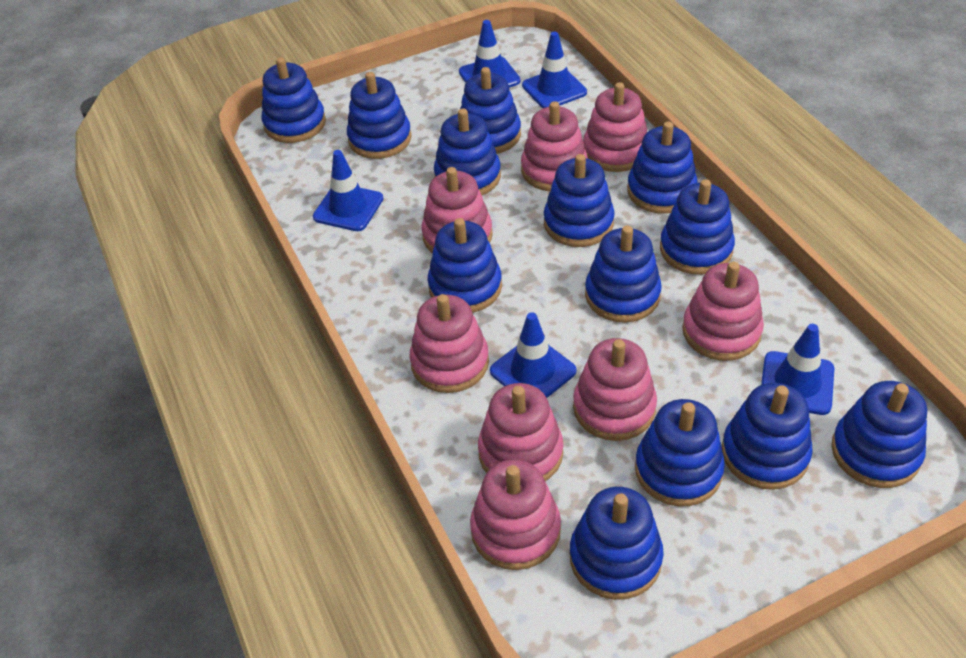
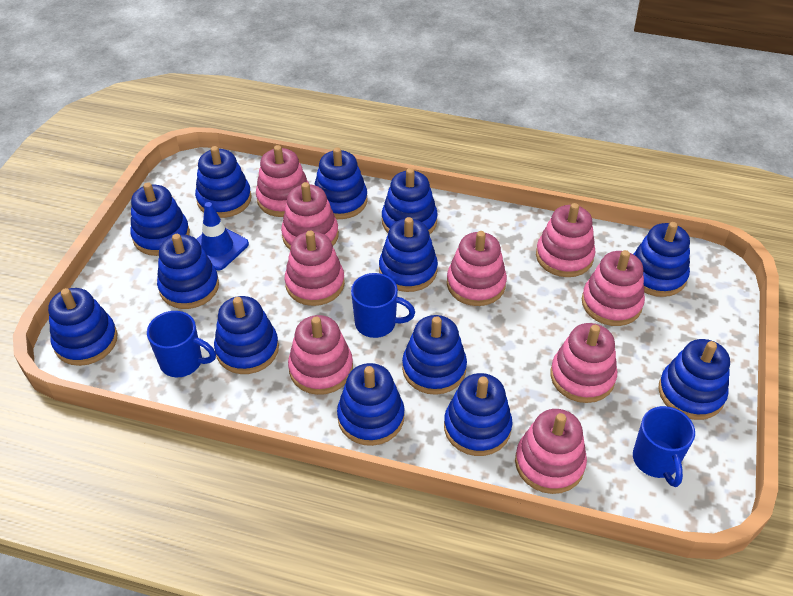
blue mug: 0 -> 3
blue traffic cone: 5 -> 1
pink stacking toy: 8 -> 9

